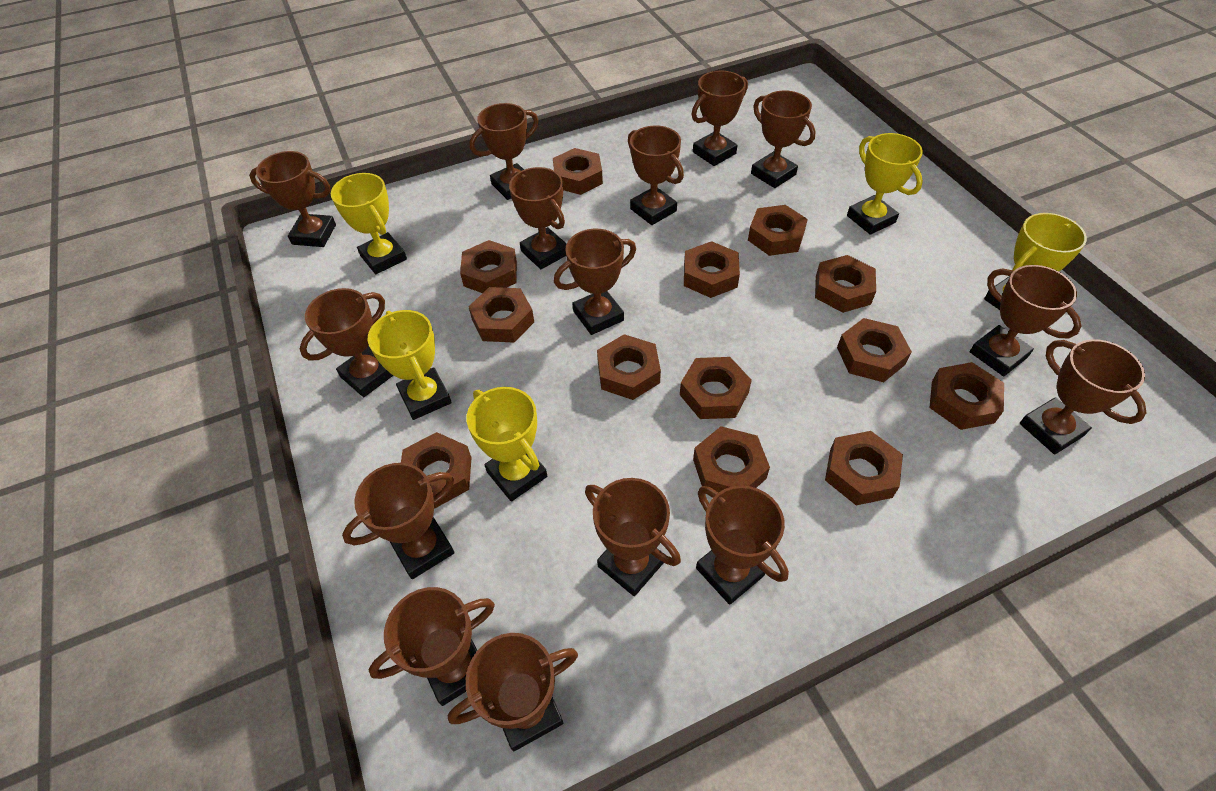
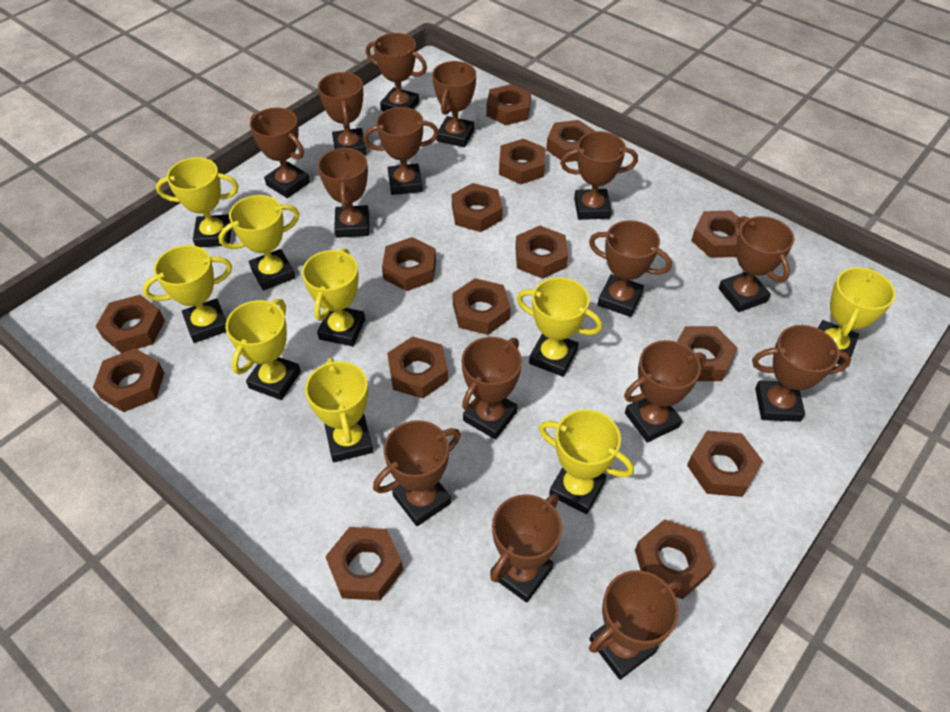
brown nut: 13 -> 15
yellow trophy: 5 -> 9

